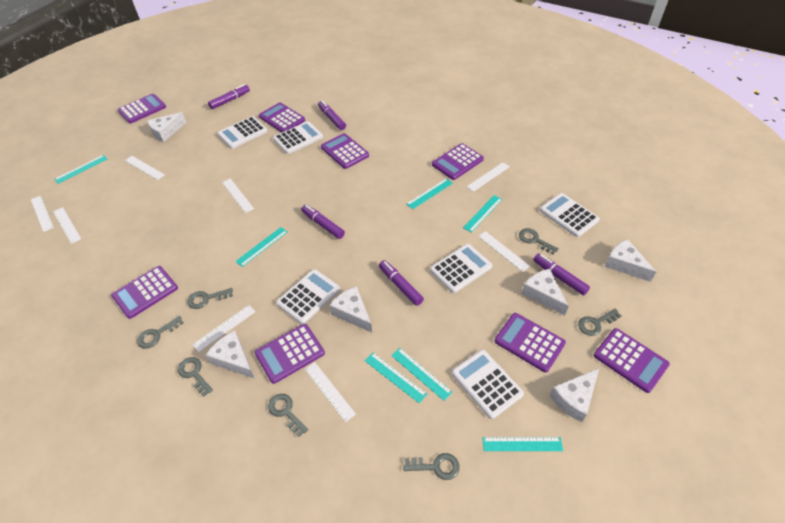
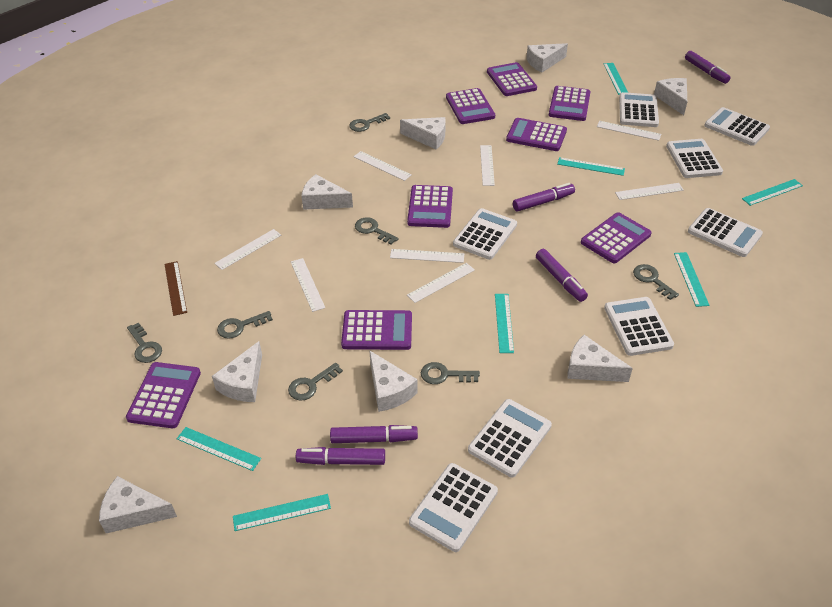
brown ruler: 0 -> 1
white calculator: 6 -> 8
white cheese: 6 -> 8

